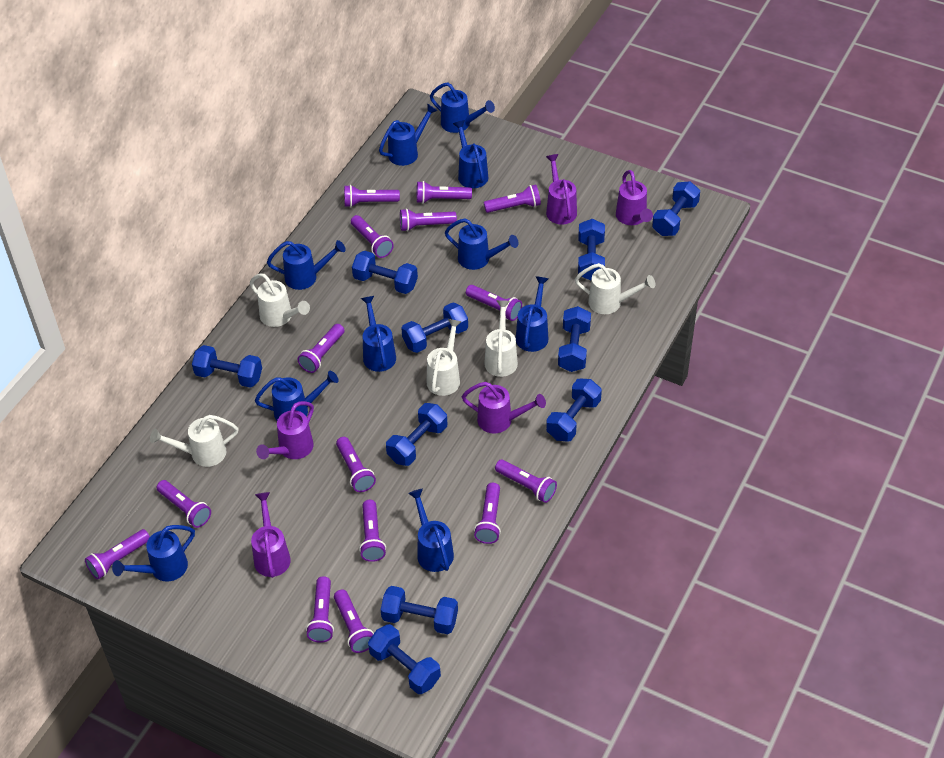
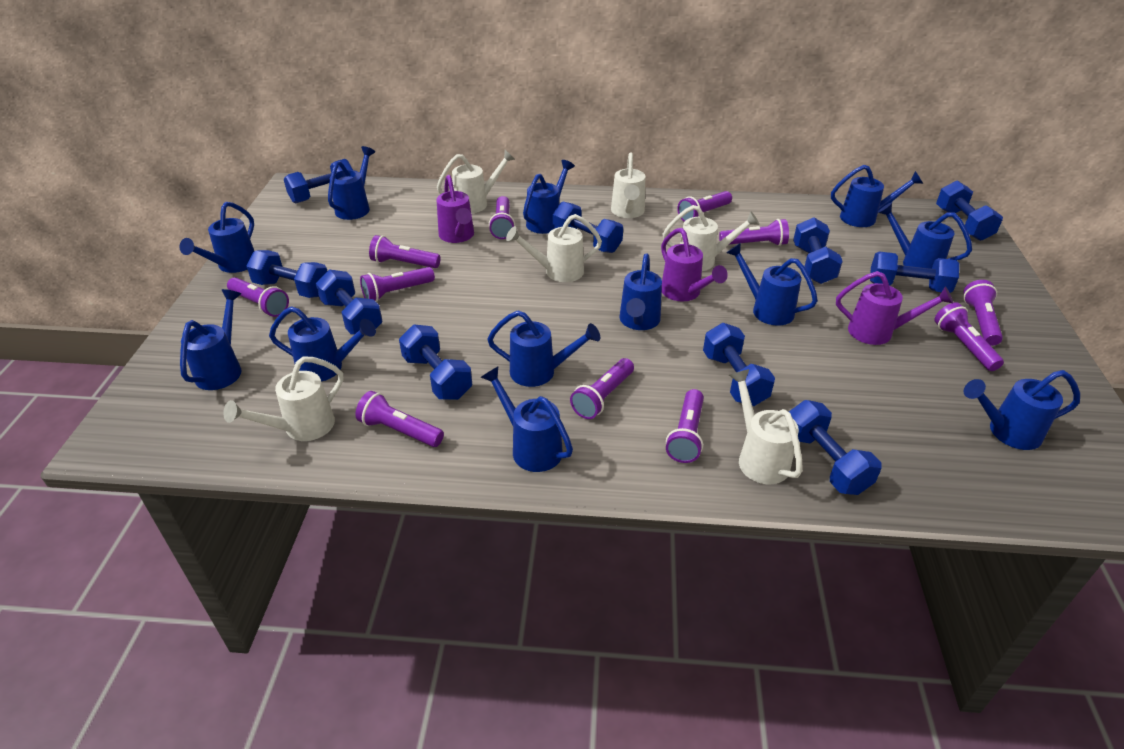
blue watering can: 10 -> 12
purple flashlight: 15 -> 11
purple watering can: 5 -> 3
white watering can: 5 -> 6

